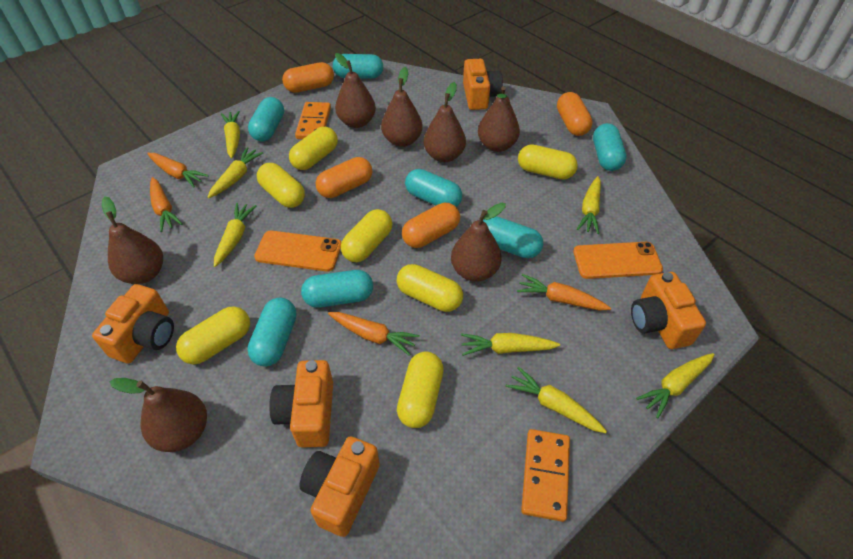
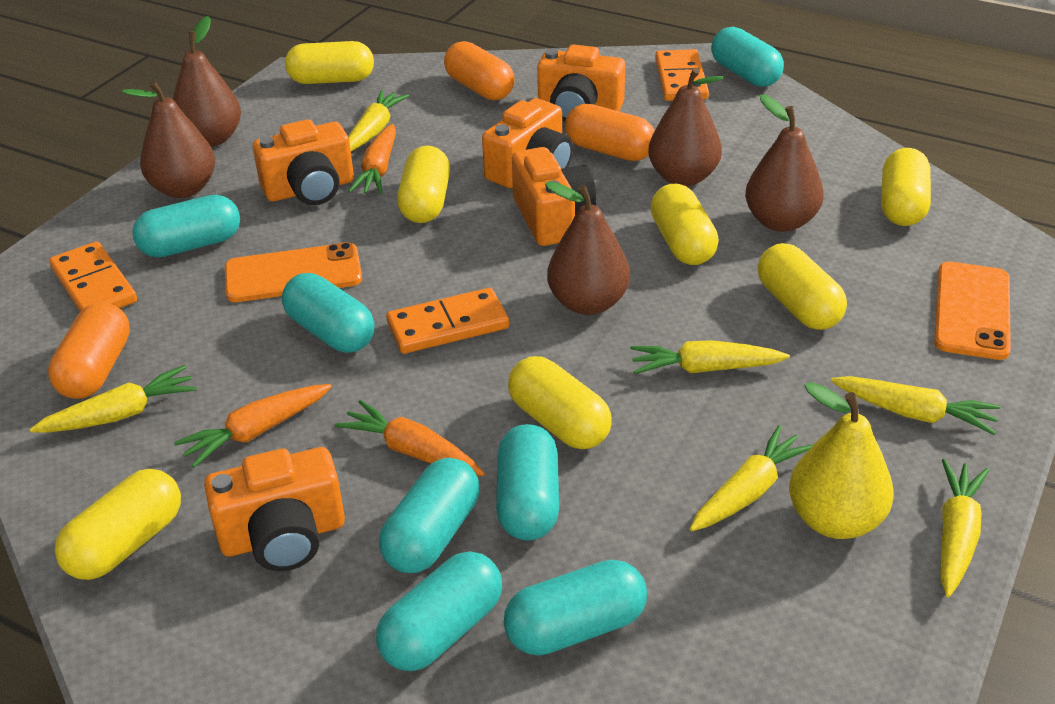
brown pear: 7 -> 5
orange capsule: 4 -> 3
orange carrot: 4 -> 3
orange domino: 2 -> 3
yellow carrot: 7 -> 6
yellow pear: 0 -> 1

